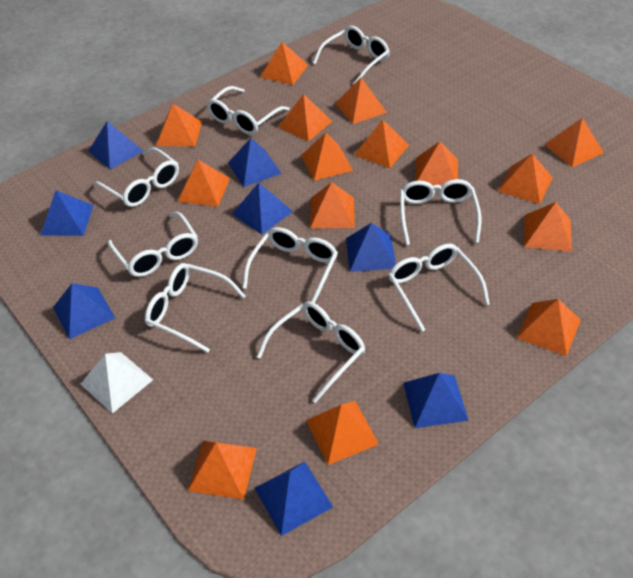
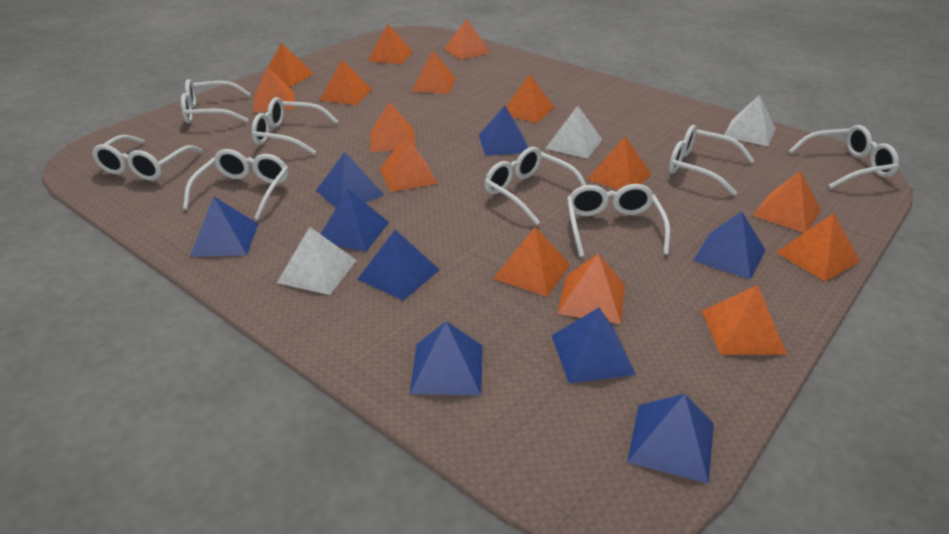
blue pyramid: 8 -> 9
white glasses: 9 -> 8
white pyramid: 1 -> 3

